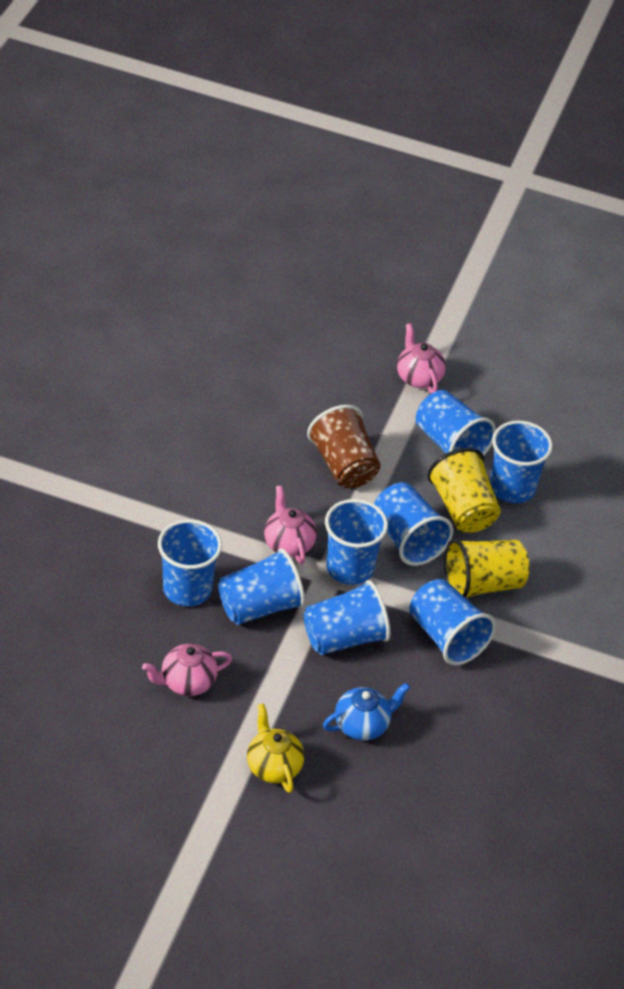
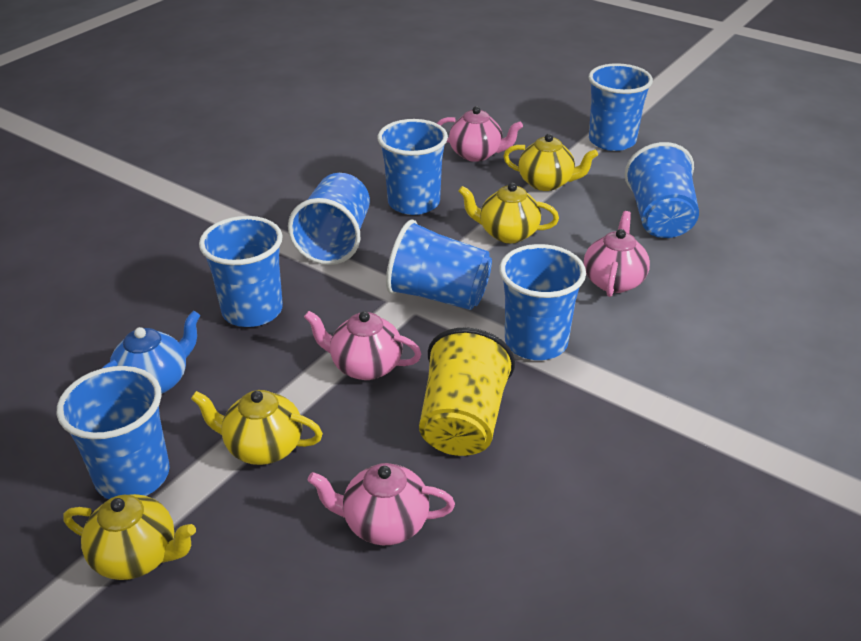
brown cup: 1 -> 0
pink teapot: 3 -> 4
yellow cup: 2 -> 1
yellow teapot: 1 -> 4

